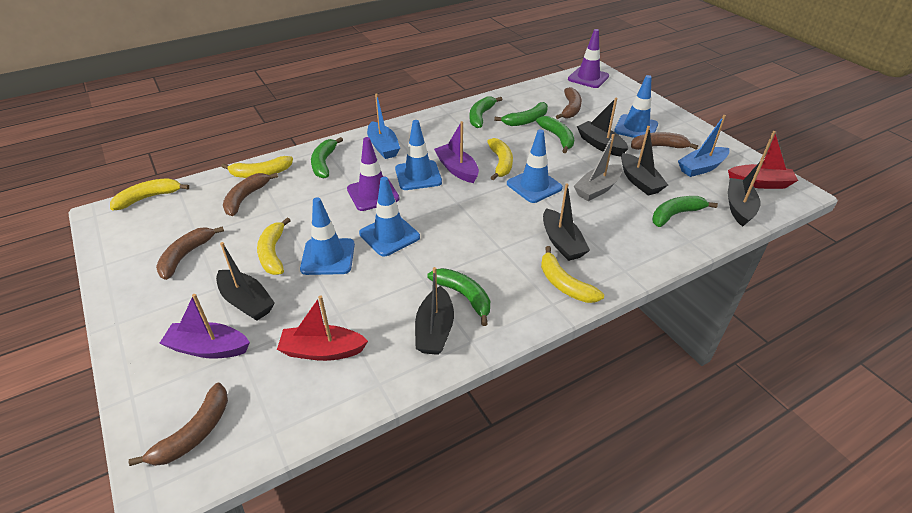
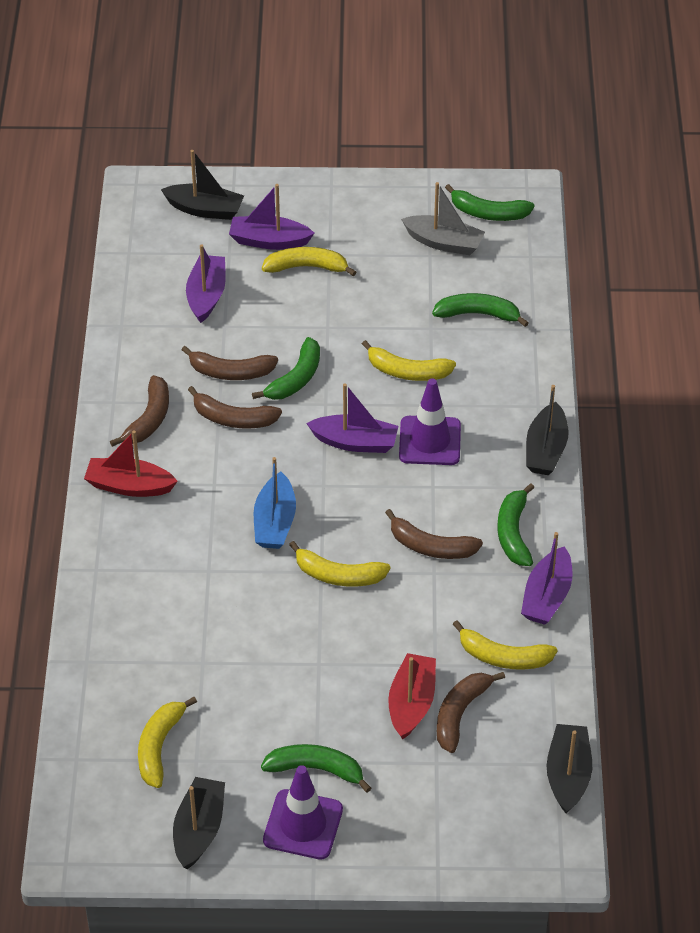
black boat: 6 -> 4
blue boat: 2 -> 1
blue traffic cone: 5 -> 0
green banana: 6 -> 5
purple boat: 2 -> 4

